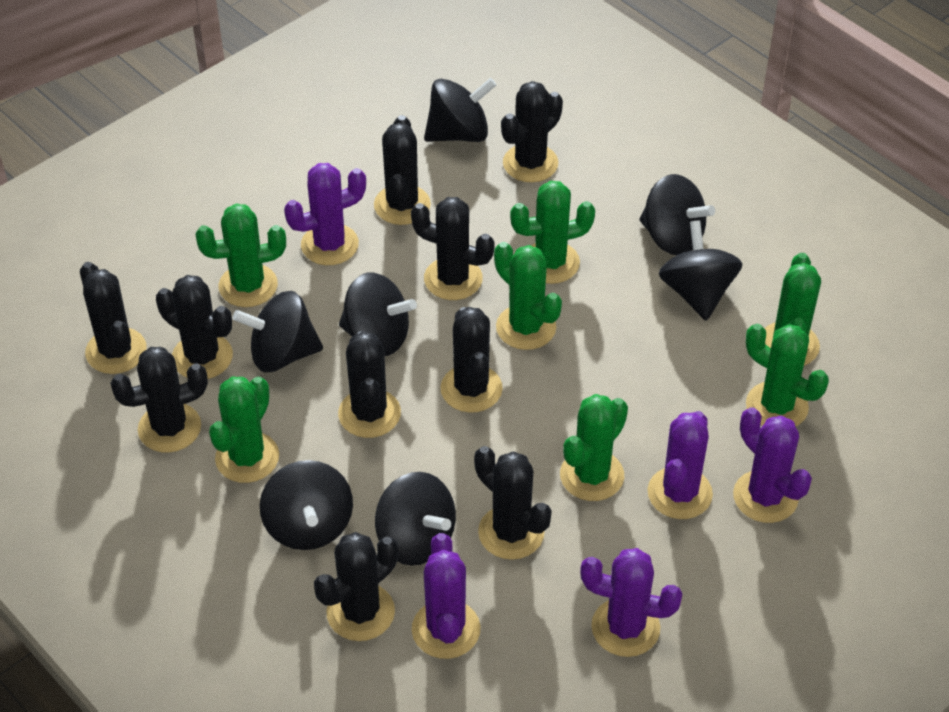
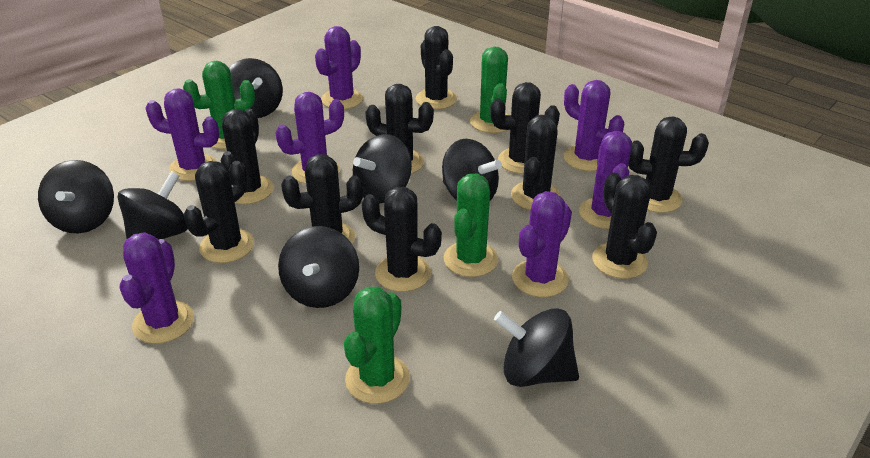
green cactus: 7 -> 4
purple cactus: 5 -> 7

